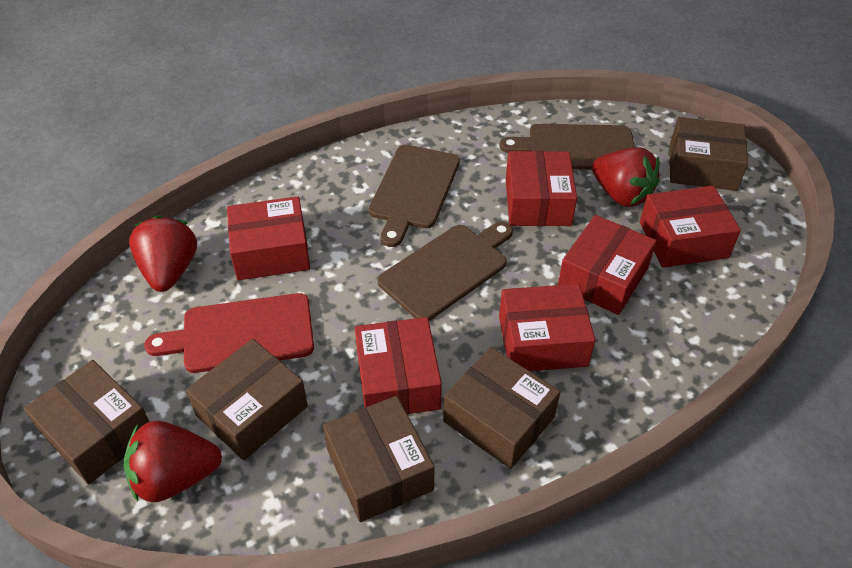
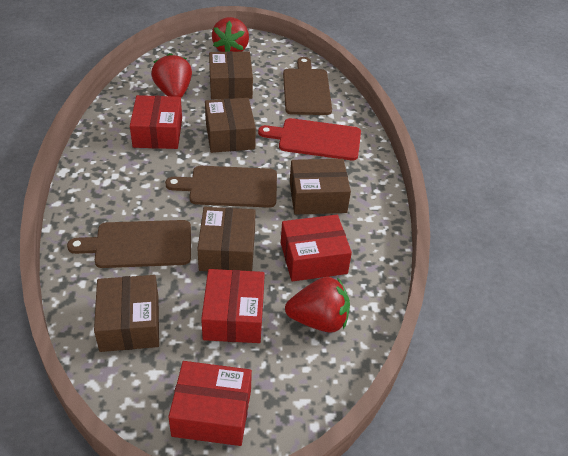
red box: 6 -> 4

